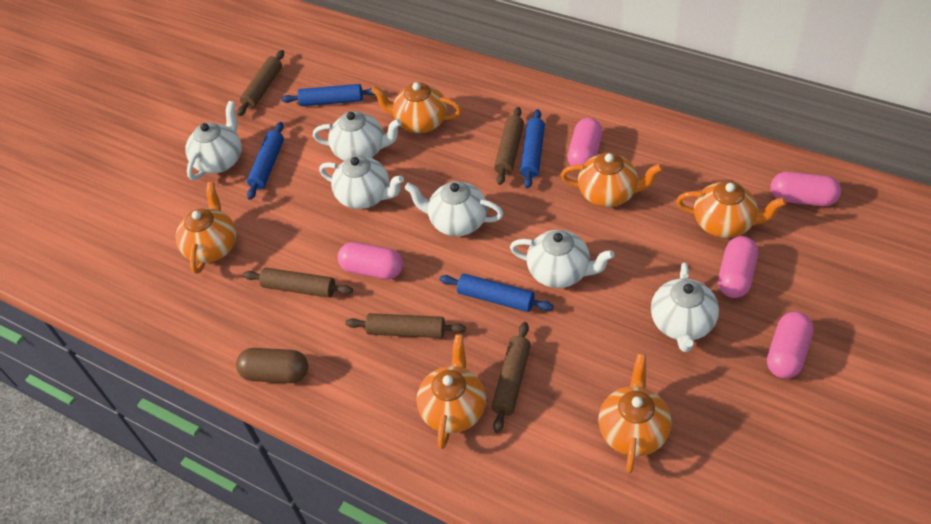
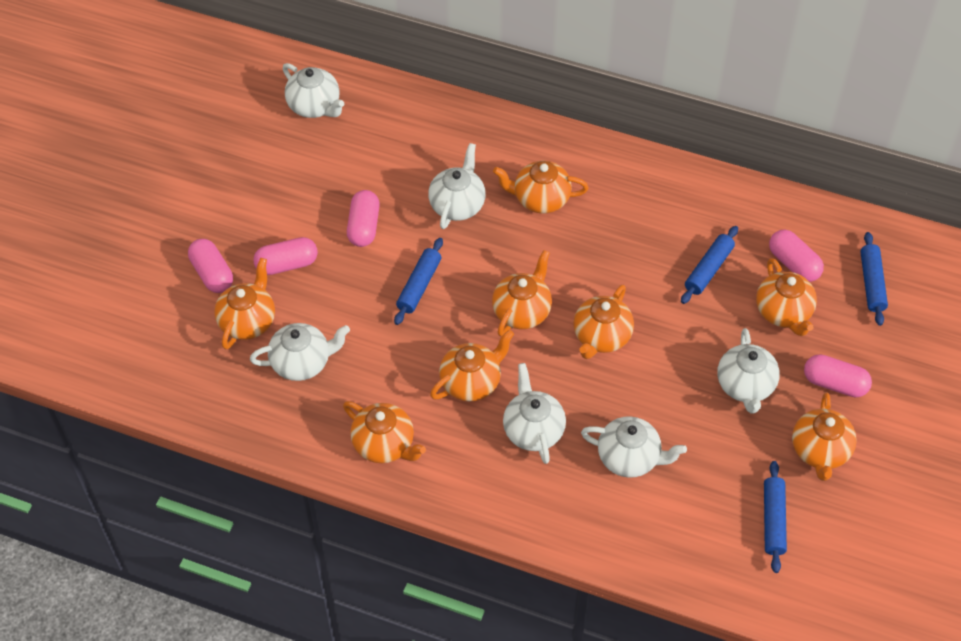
brown capsule: 1 -> 0
brown rolling pin: 5 -> 0
orange teapot: 6 -> 8

